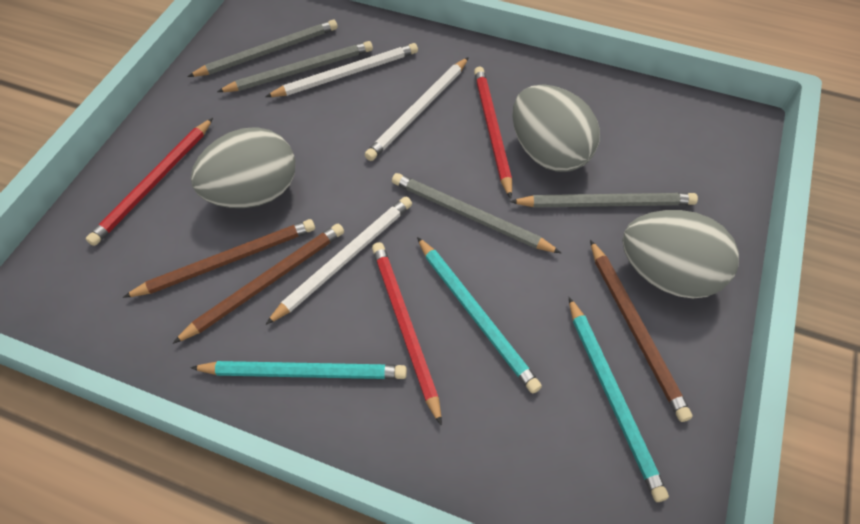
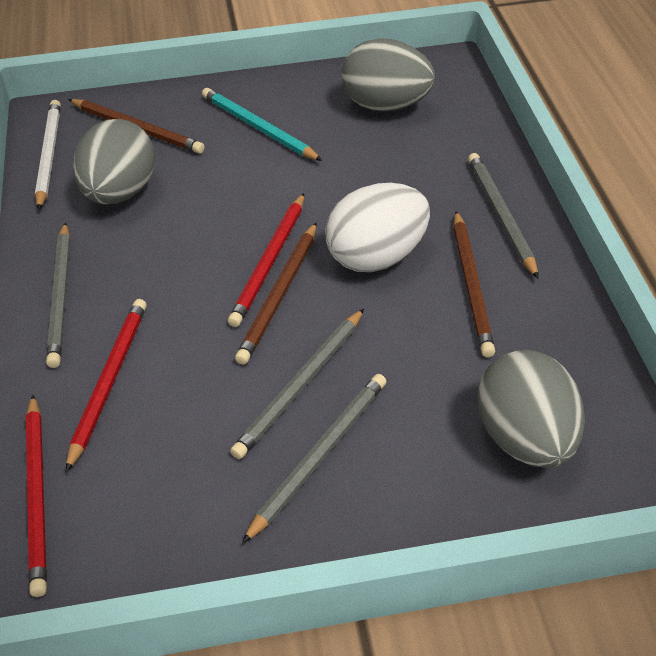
turquoise pencil: 3 -> 1
white egg: 0 -> 1
white pencil: 3 -> 1

